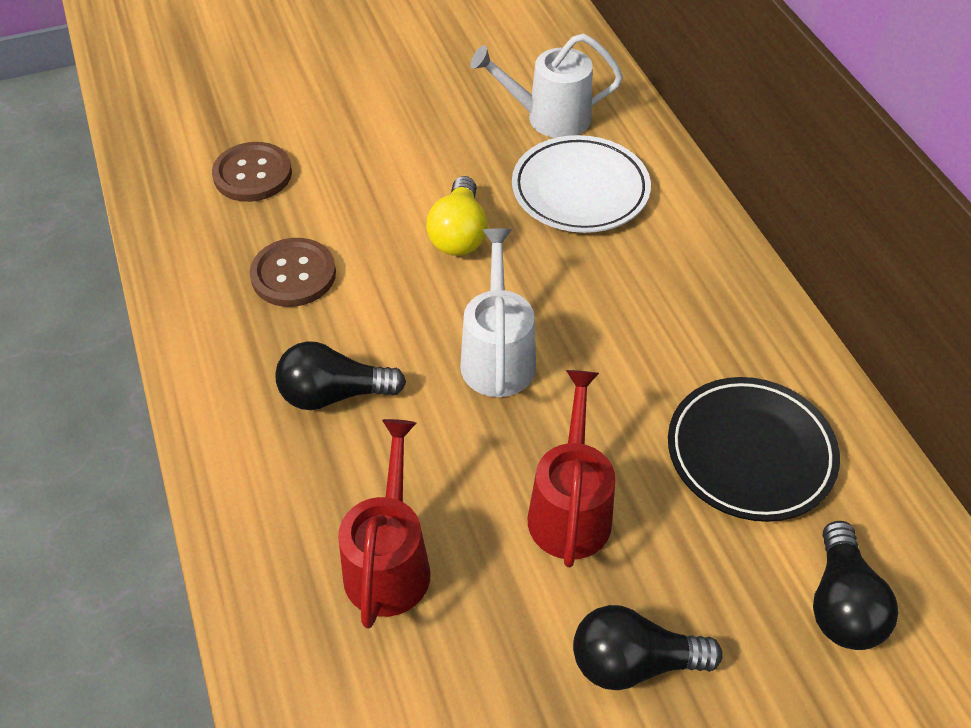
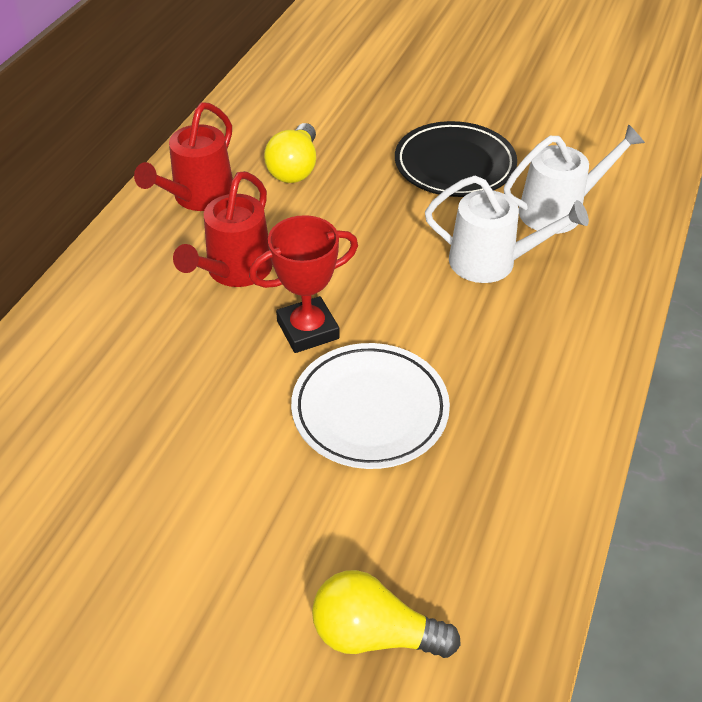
black light bulb: 3 -> 0
brown button: 2 -> 0
red trophy: 0 -> 1
yellow light bulb: 1 -> 2

